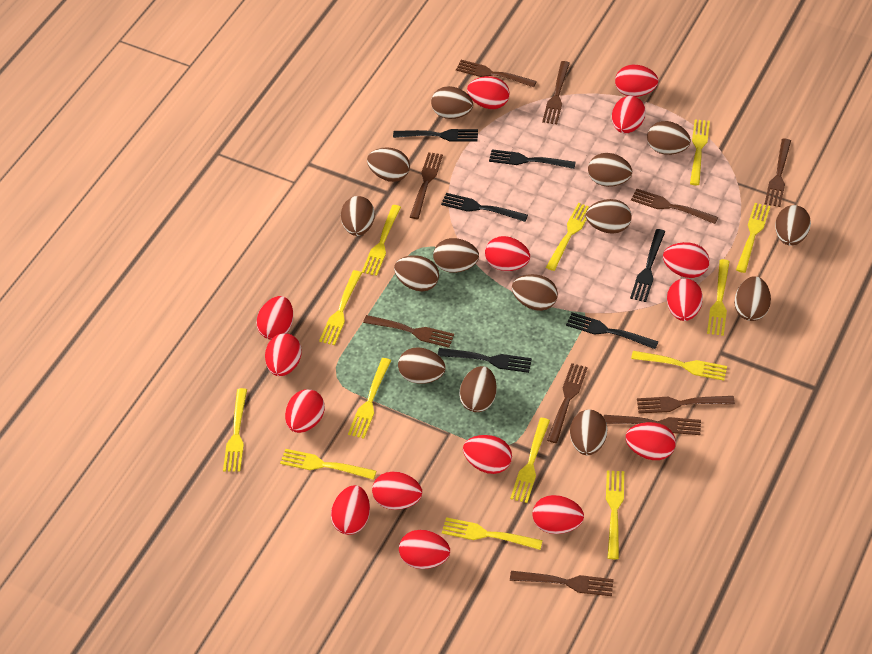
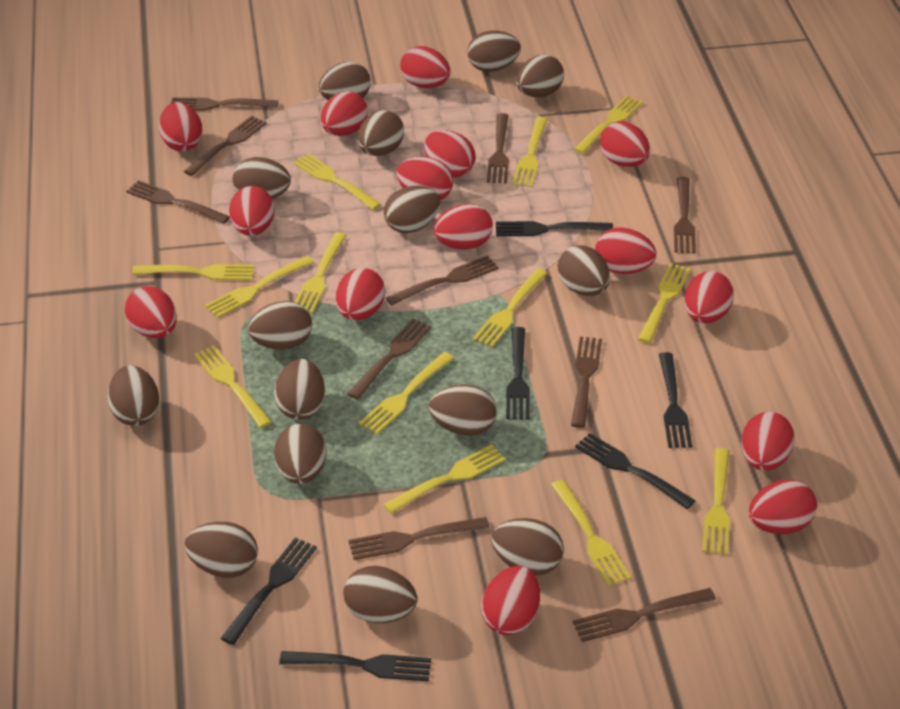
brown egg: 14 -> 15

